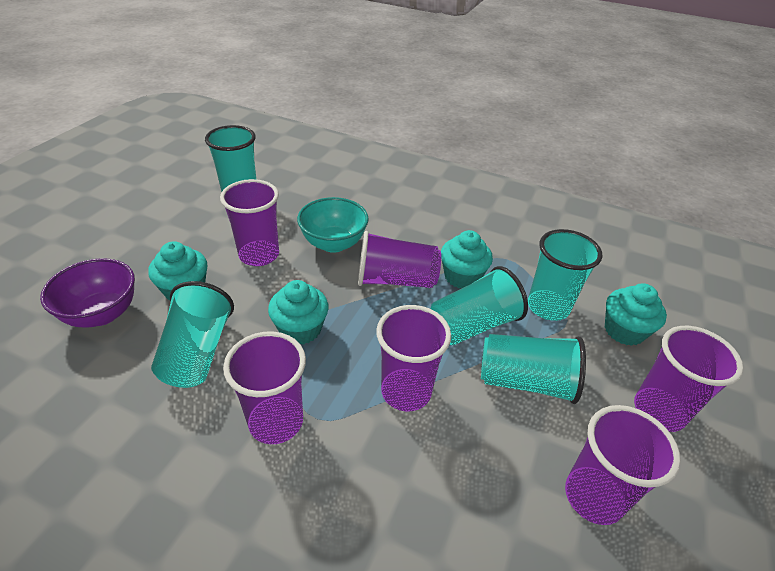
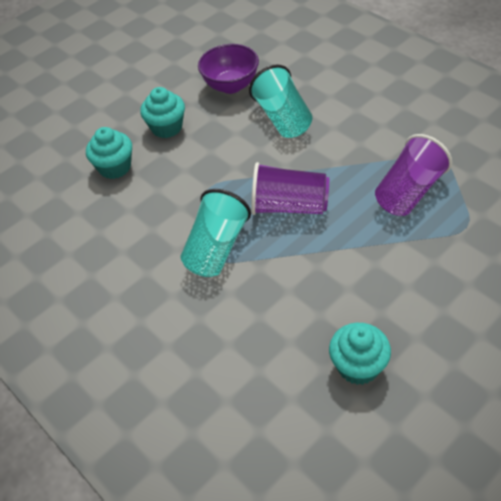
purple cup: 6 -> 2
turquoise bowl: 1 -> 0
turquoise cup: 5 -> 2
turquoise cupcake: 4 -> 3

